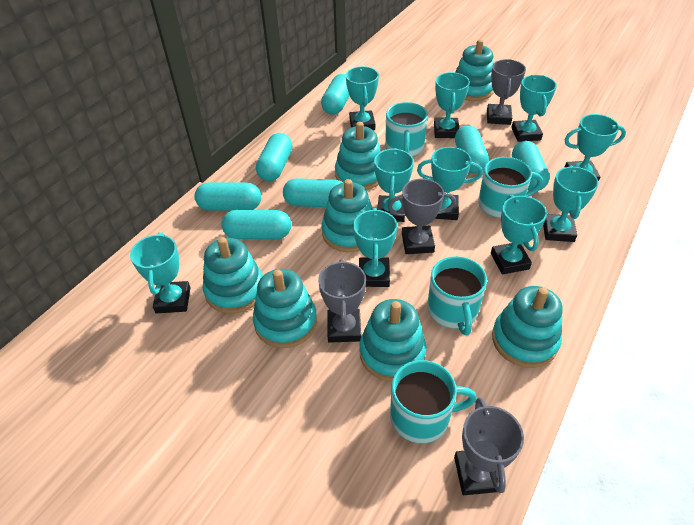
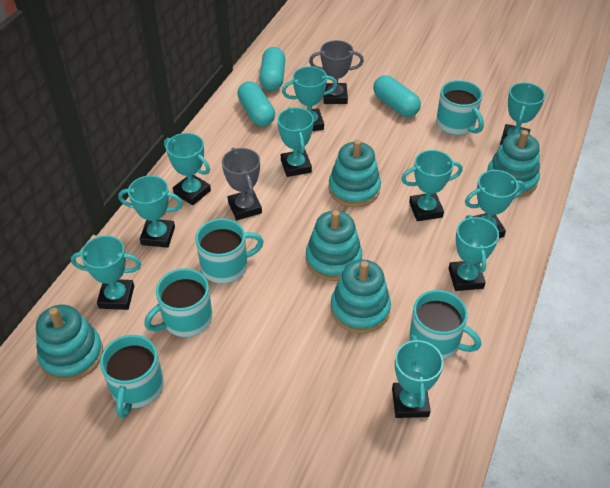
grey trophy: 4 -> 2
turquoise capsule: 7 -> 3
turquoise mug: 4 -> 5
turquoise stacking toy: 7 -> 5

